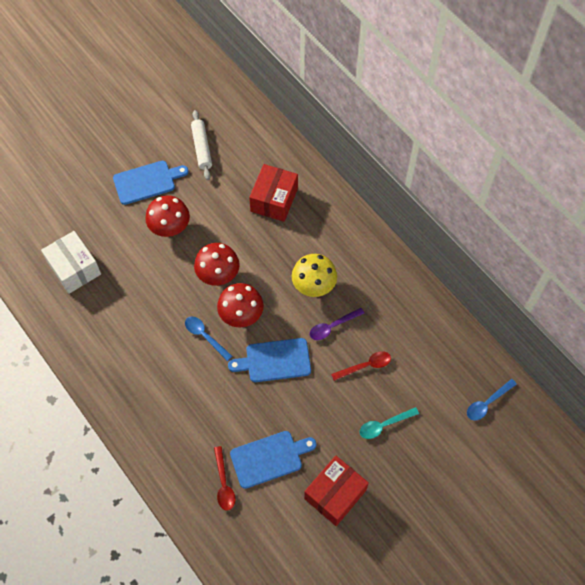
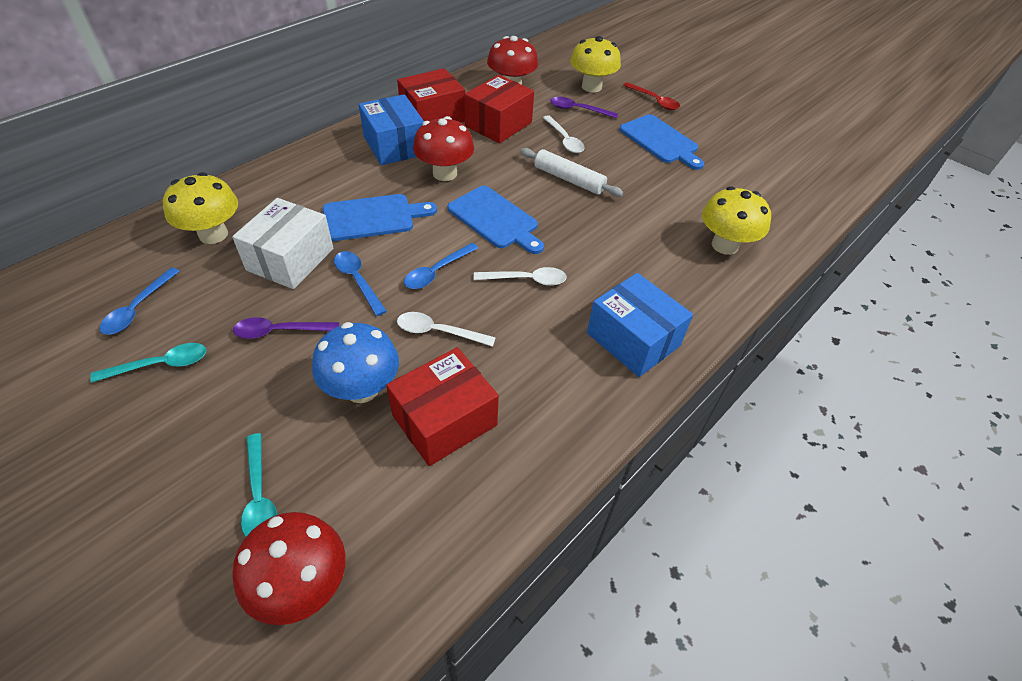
blue box: 0 -> 2
blue mushroom: 0 -> 1
blue spoon: 2 -> 3
purple spoon: 1 -> 2
red box: 2 -> 3
red spoon: 2 -> 1
turquoise spoon: 1 -> 2
white spoon: 0 -> 3
yellow mushroom: 1 -> 3

